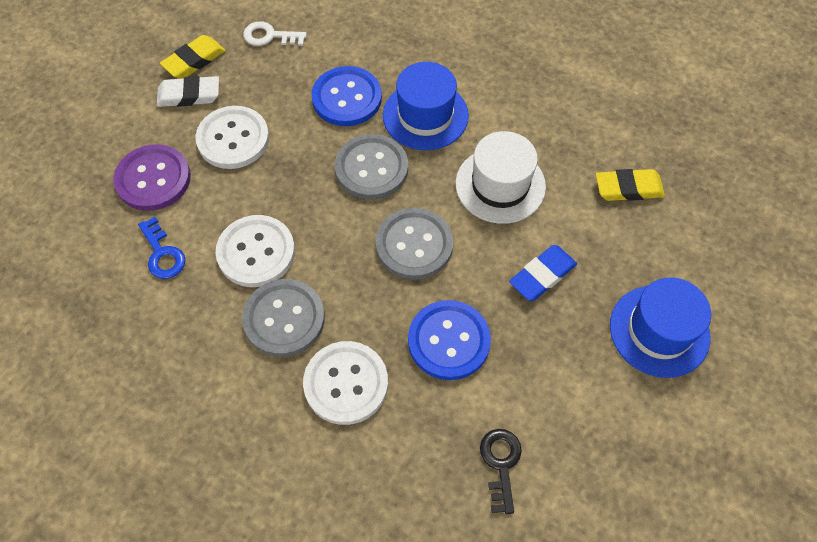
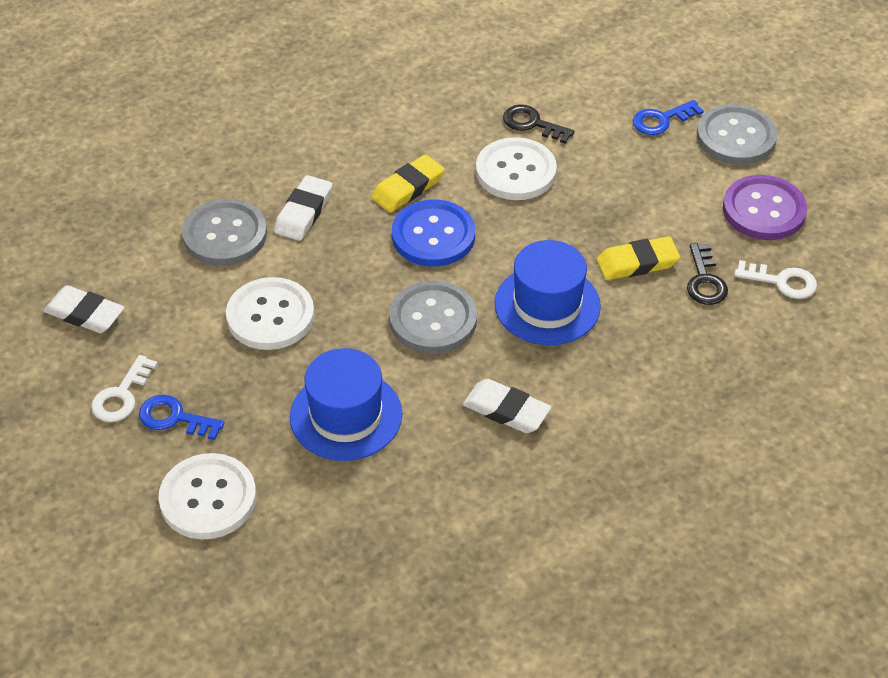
black key: 1 -> 2
blue button: 2 -> 1
blue eraser: 1 -> 0
blue key: 1 -> 2
white eraser: 1 -> 3
white hat: 1 -> 0
white key: 1 -> 2

